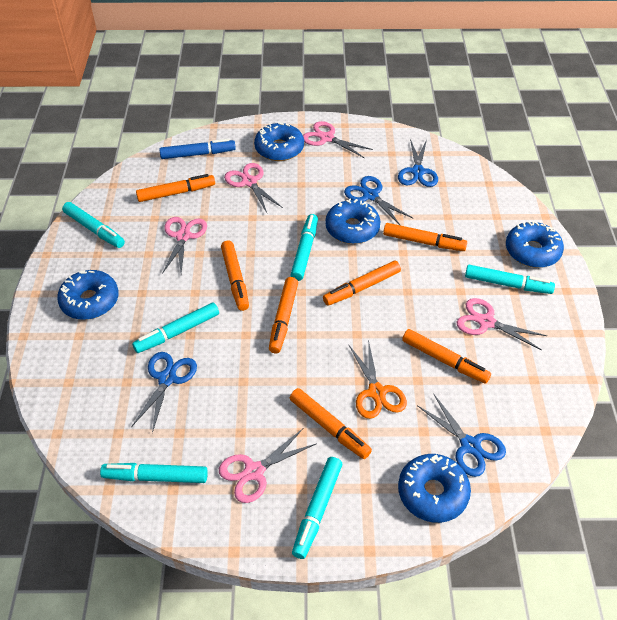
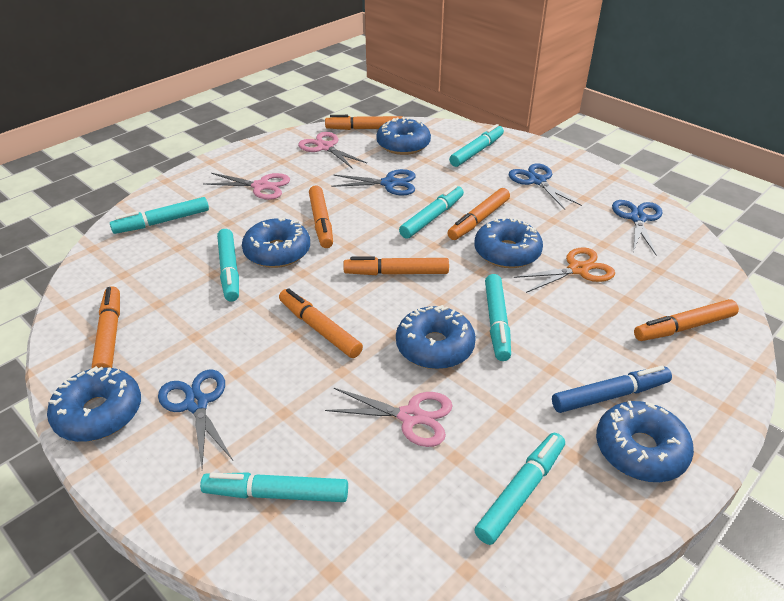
blue donut: 5 -> 6
pink scissors: 5 -> 3
turquoise marker: 6 -> 7

